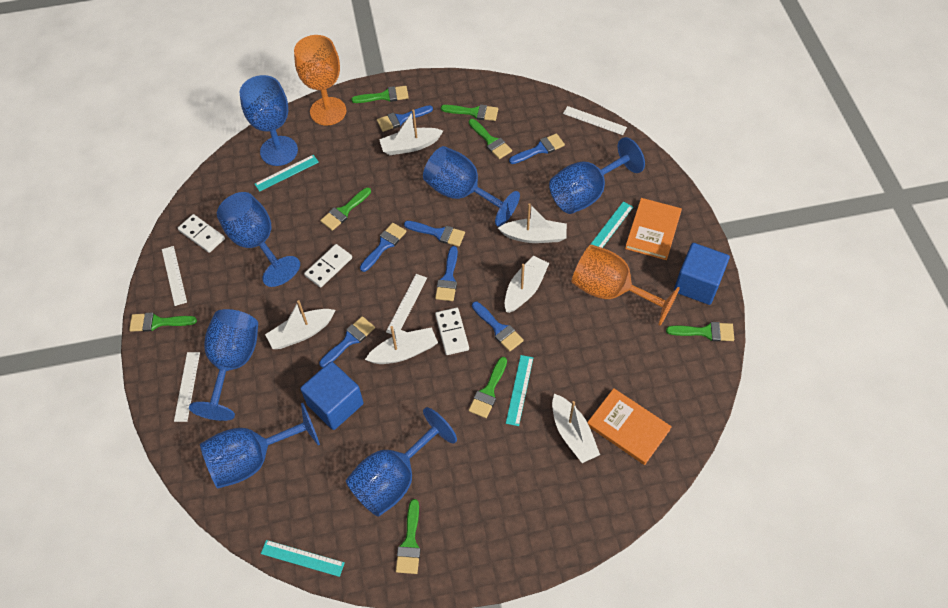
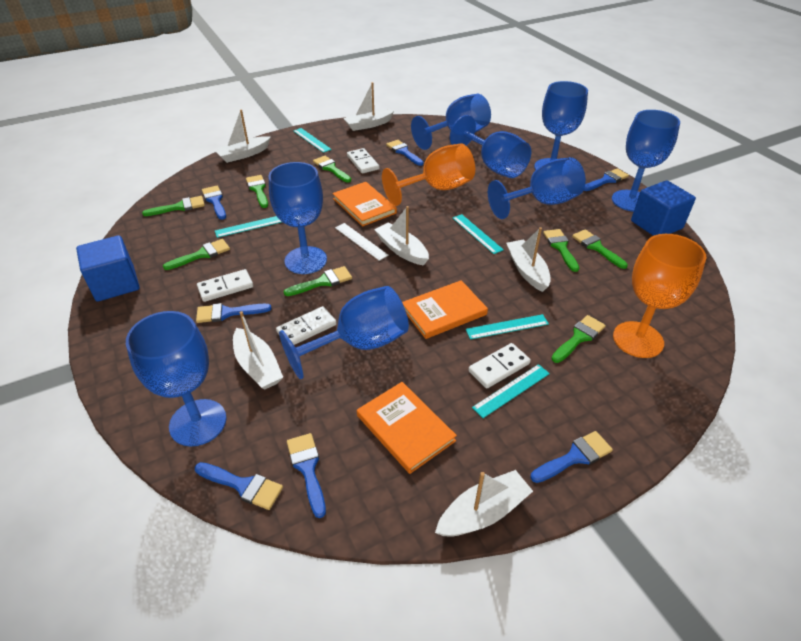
blue goblet: 7 -> 8
orange book: 2 -> 3
turquoise ruler: 4 -> 5
white domino: 3 -> 4
white ruler: 4 -> 1

